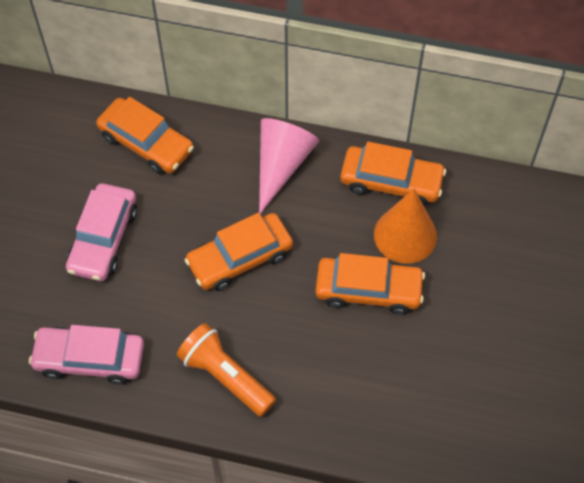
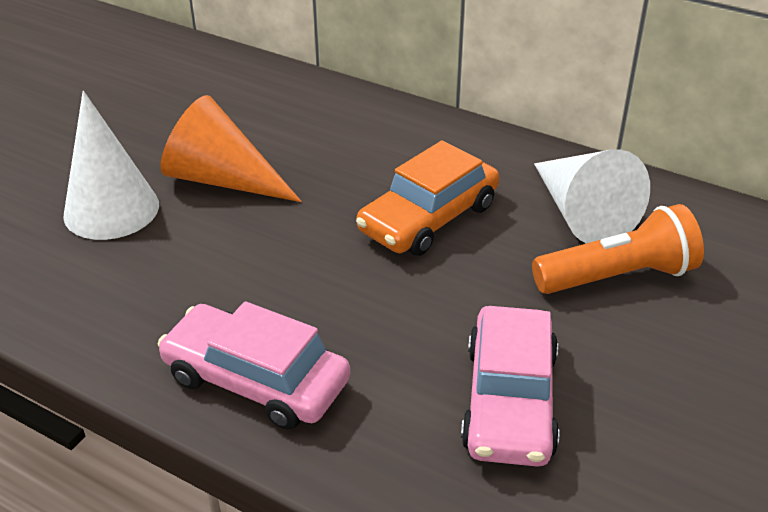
orange car: 4 -> 1
pink cone: 1 -> 0
white cone: 0 -> 2

